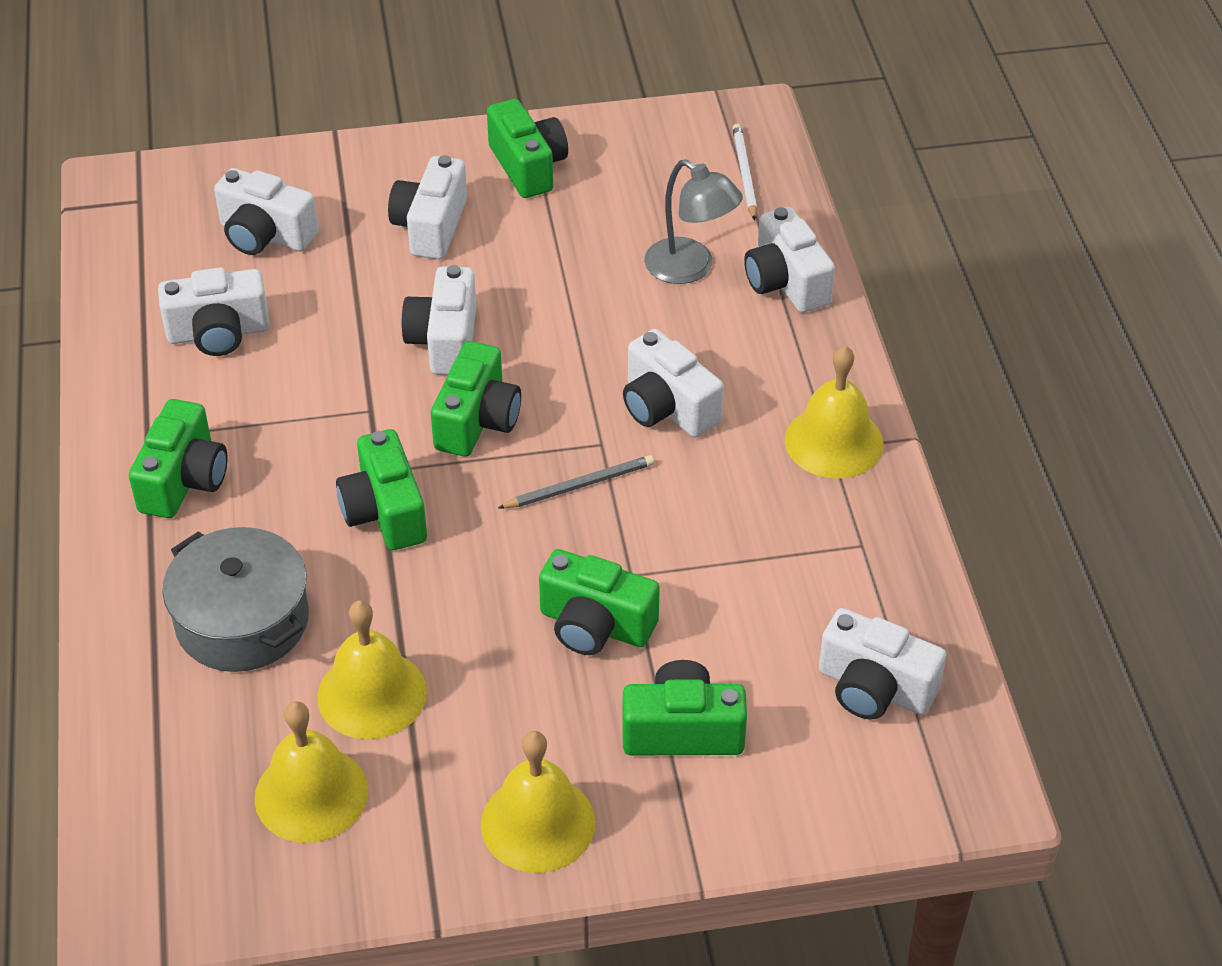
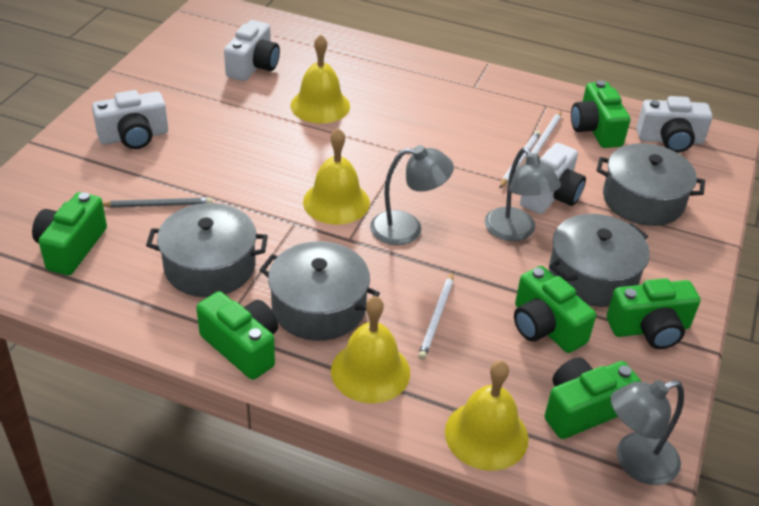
grey lamp: 1 -> 3
grey pot: 1 -> 4
white camera: 7 -> 4
white pencil: 1 -> 3

